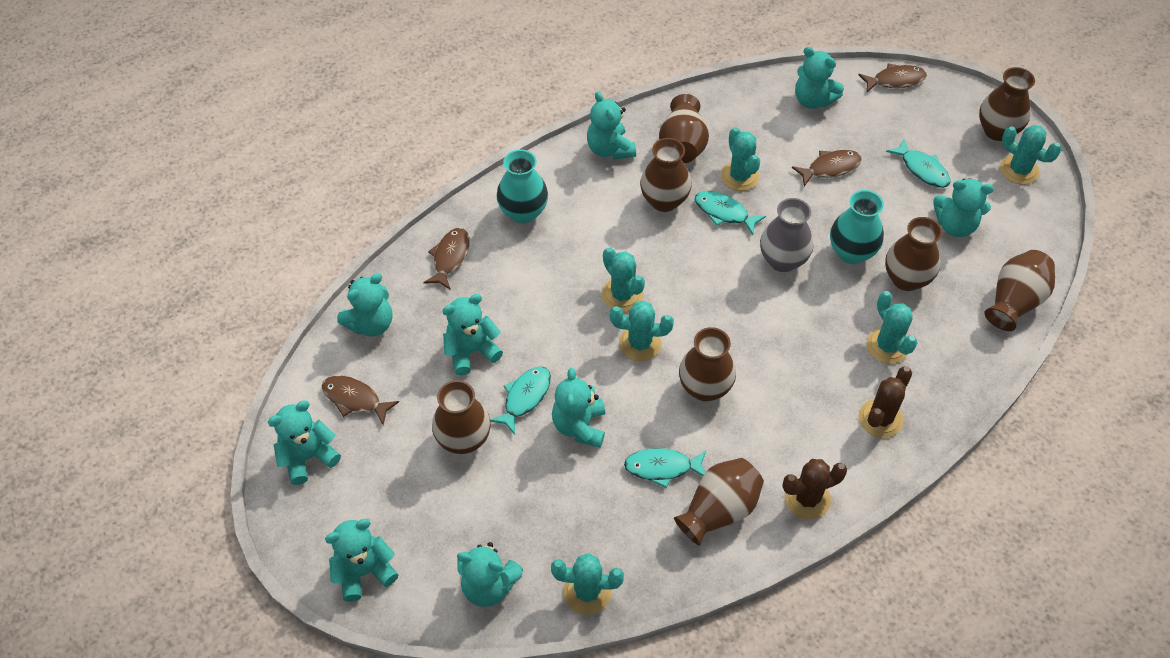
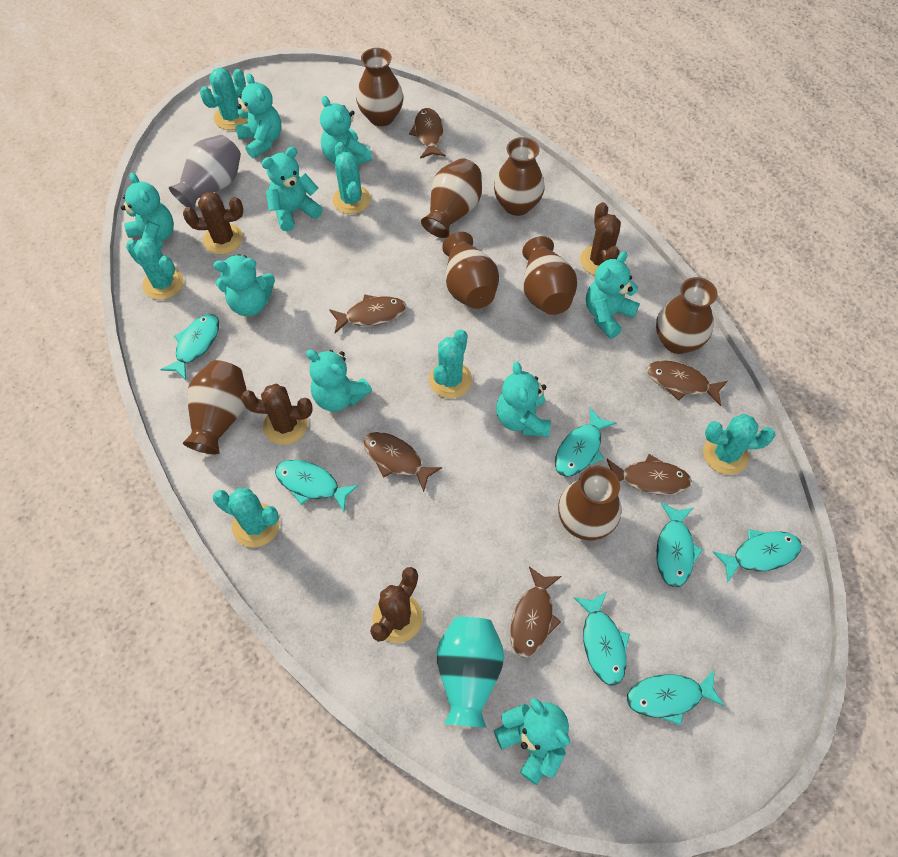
brown cactus: 2 -> 4
brown fish: 4 -> 6
turquoise fish: 4 -> 7
turquoise vase: 2 -> 1

